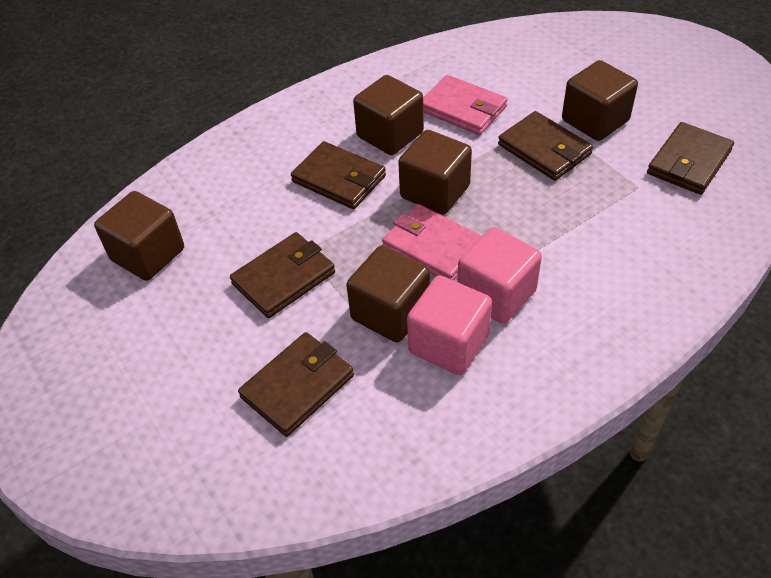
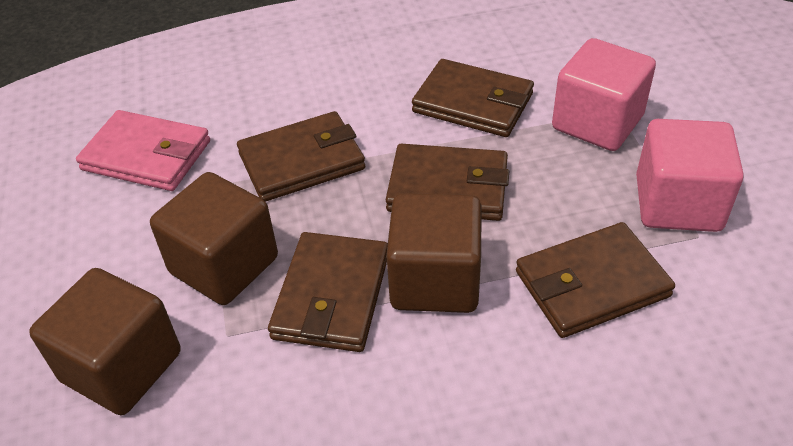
brown cube: 5 -> 3
pink wallet: 2 -> 1

